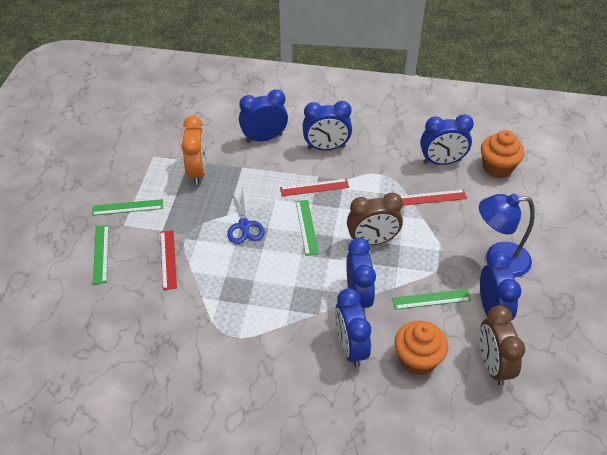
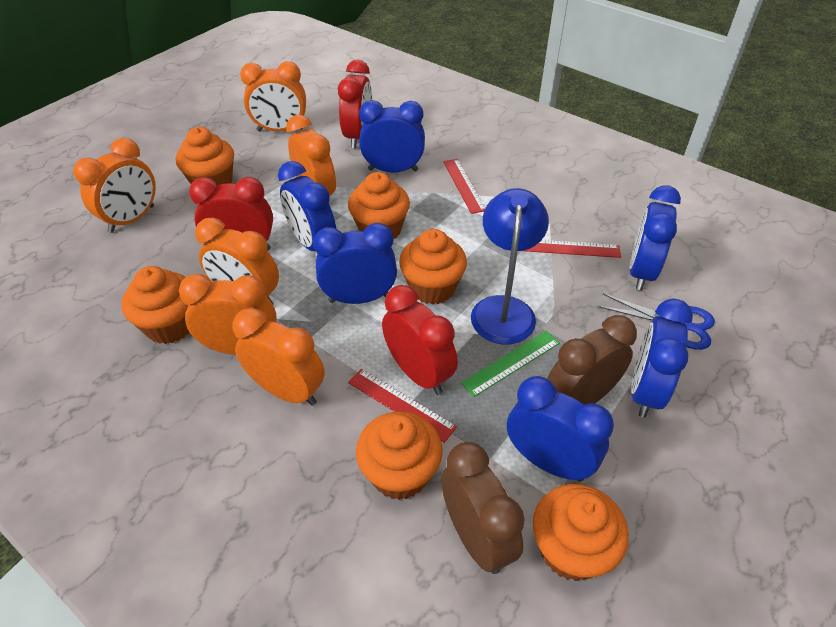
green ruler: 4 -> 1
orange clock: 1 -> 6
orange cupcake: 2 -> 6
red clock: 0 -> 3

